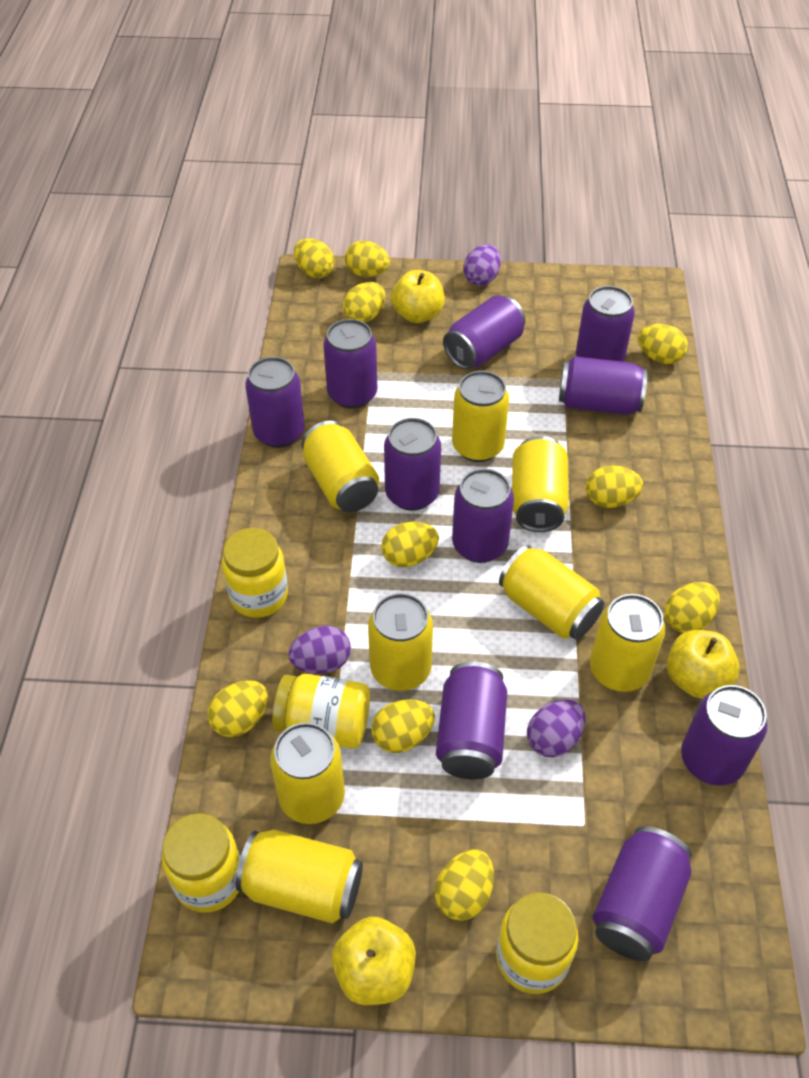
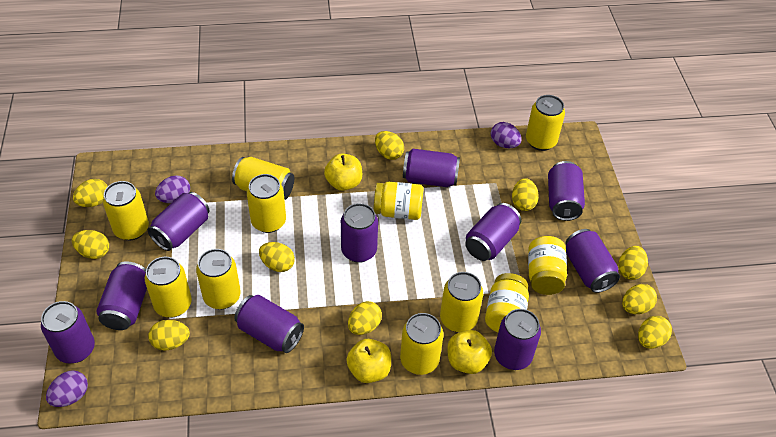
yellow jar: 4 -> 3

